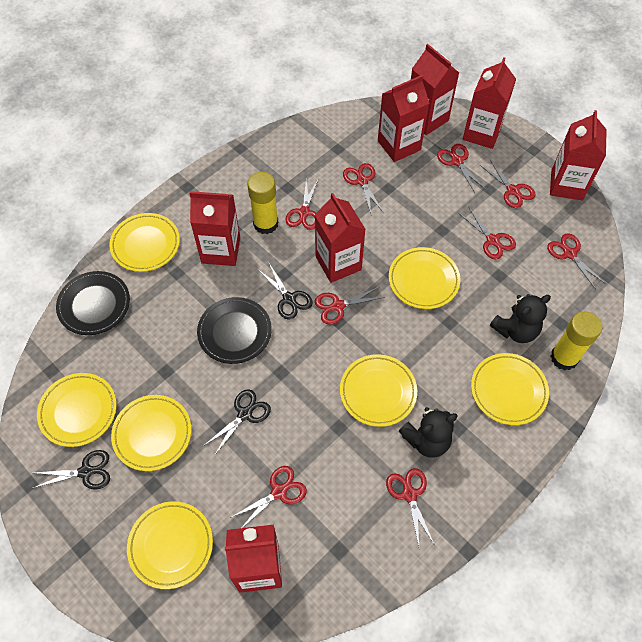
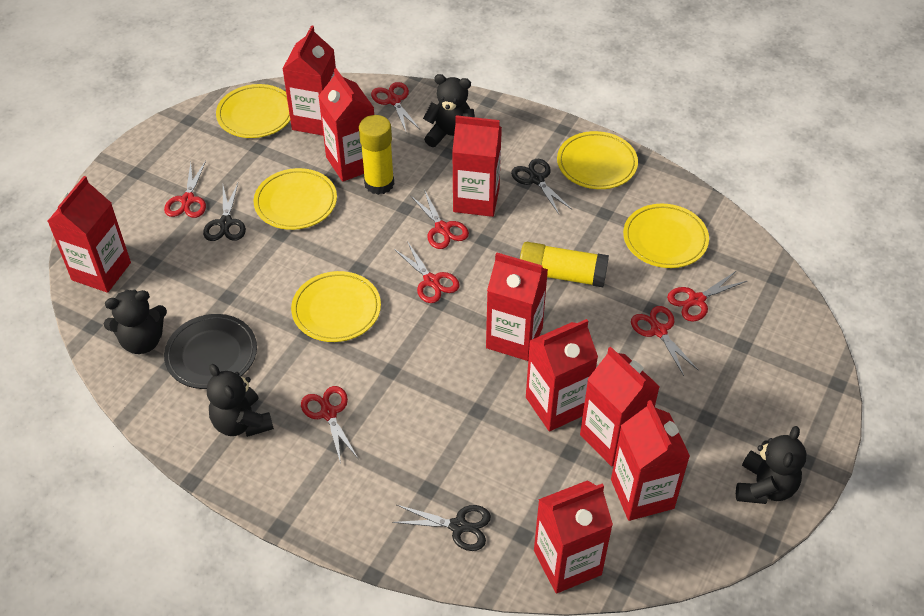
black plate: 2 -> 1
black teddy bear: 2 -> 4
red carton: 7 -> 9
red scissors: 9 -> 7
yellow plate: 7 -> 5

